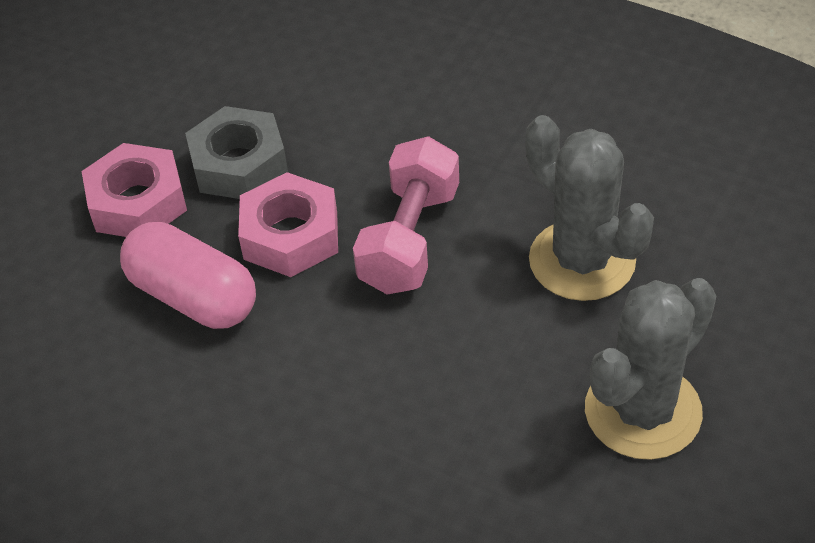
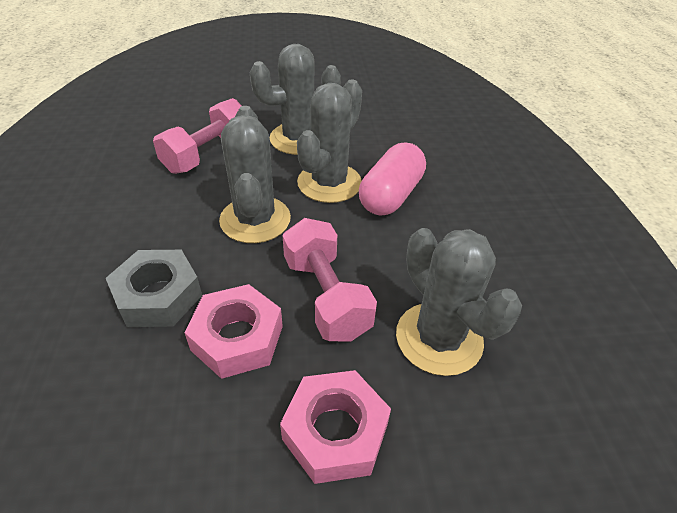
grey cactus: 2 -> 4
pink dumbbell: 1 -> 2

